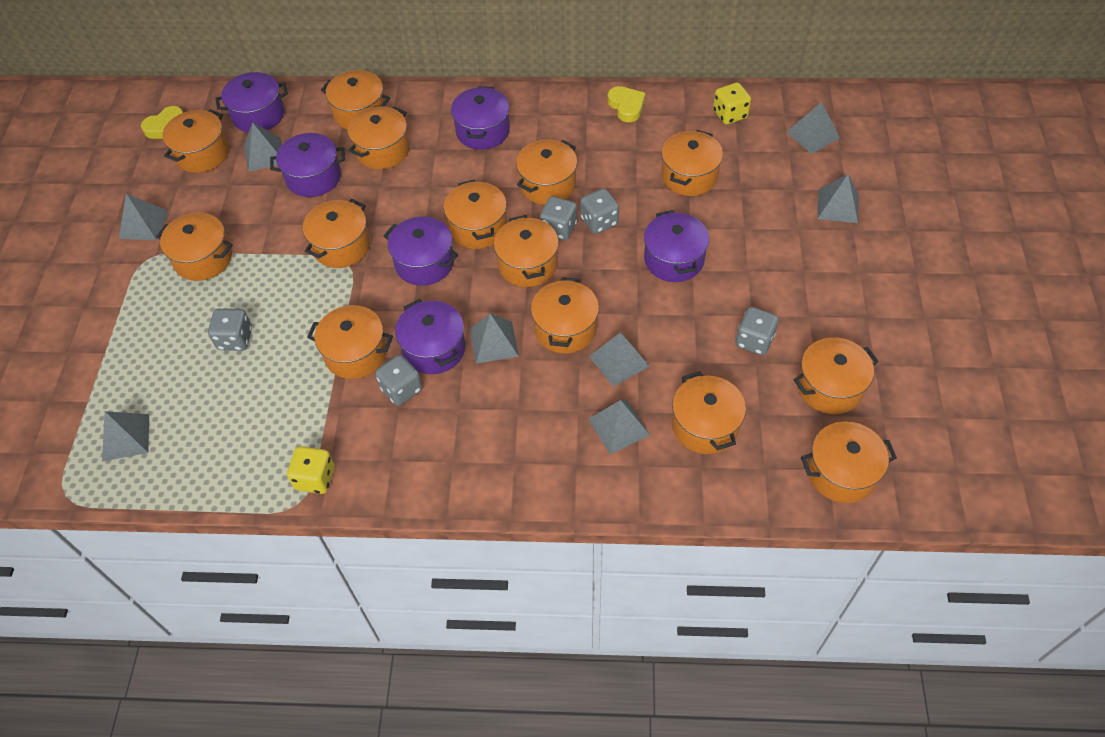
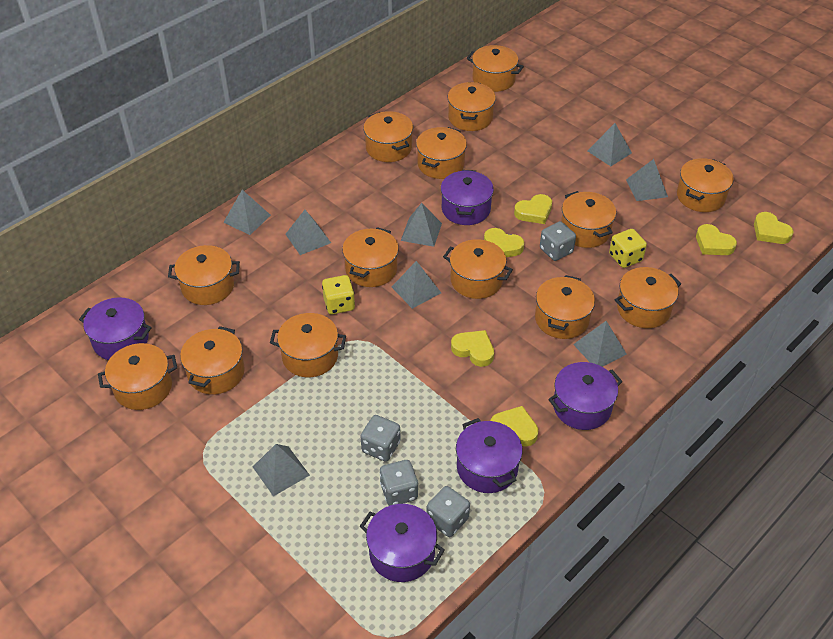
grey dice: 5 -> 4
purple pot: 6 -> 5
yellow heart: 2 -> 6

